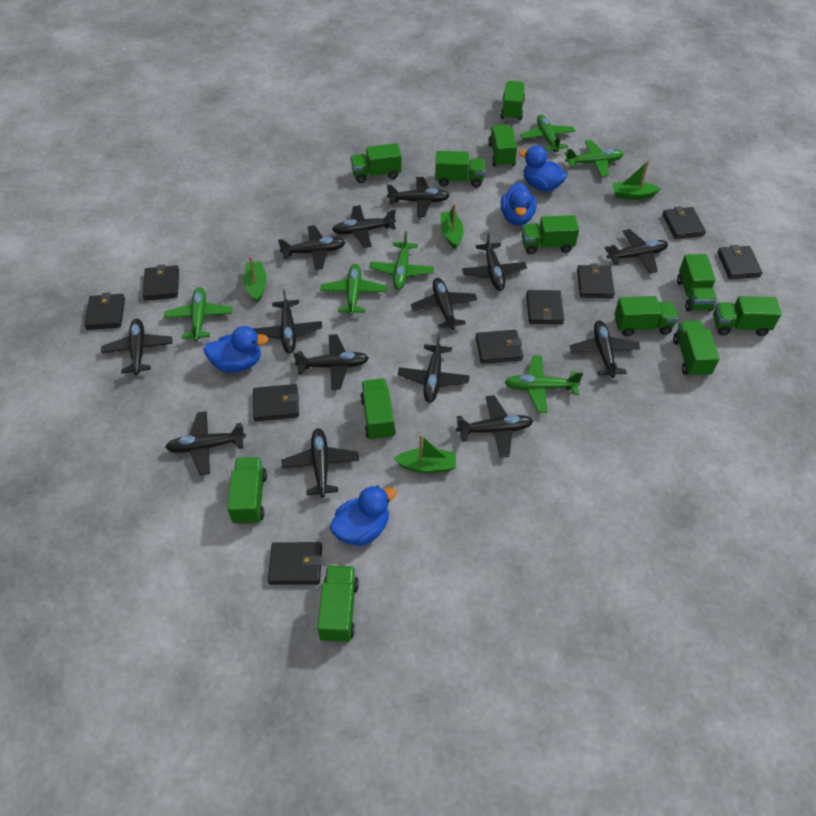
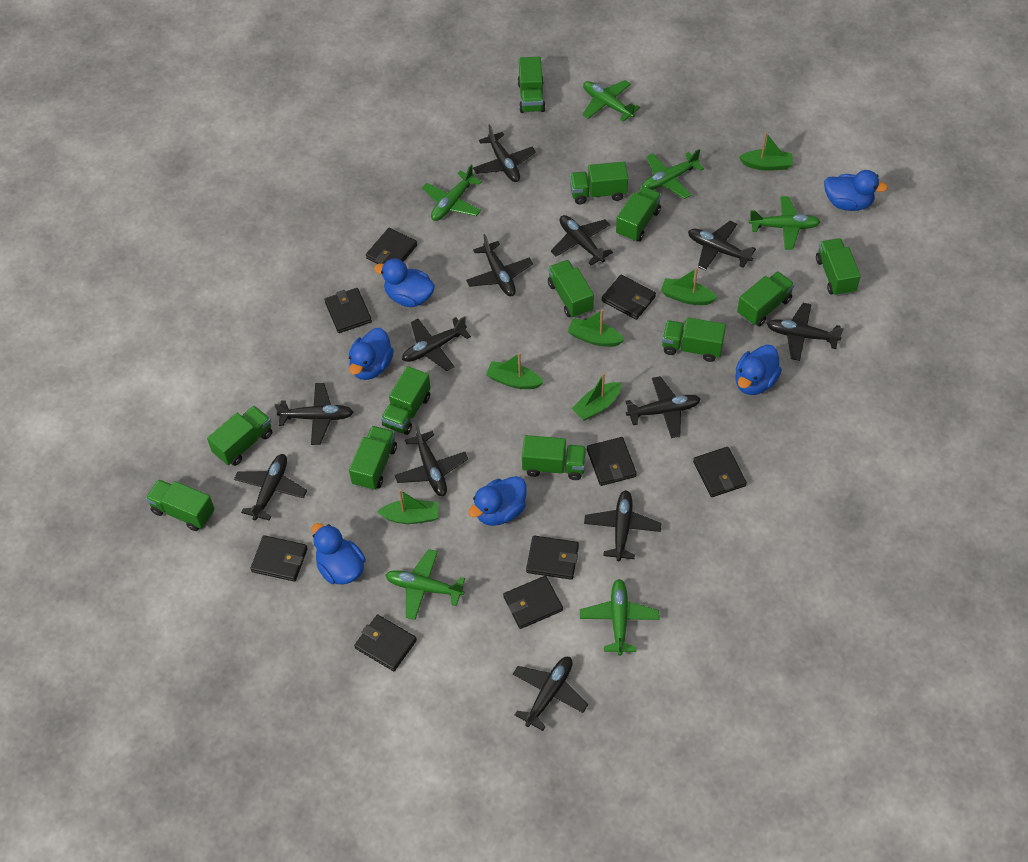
black plane: 14 -> 12
blue duck: 4 -> 6
green boat: 4 -> 6

